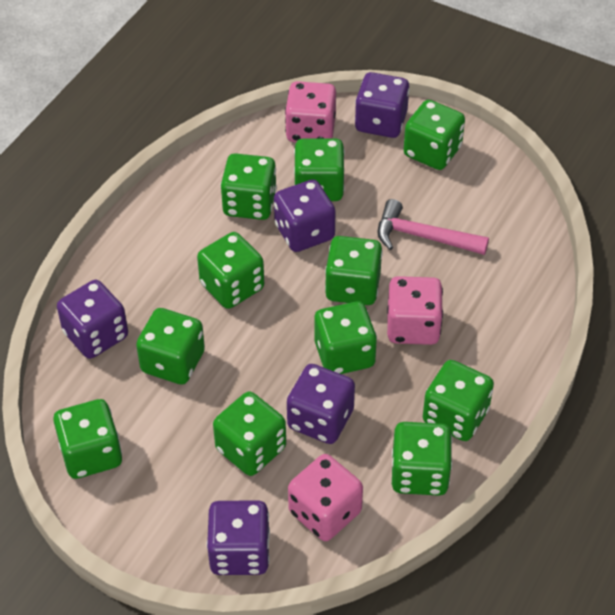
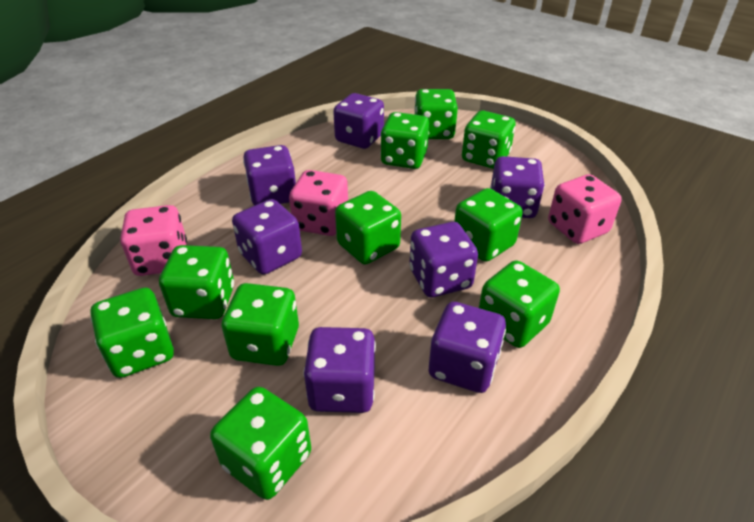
green dice: 11 -> 10
pink hammer: 1 -> 0
purple dice: 5 -> 7

